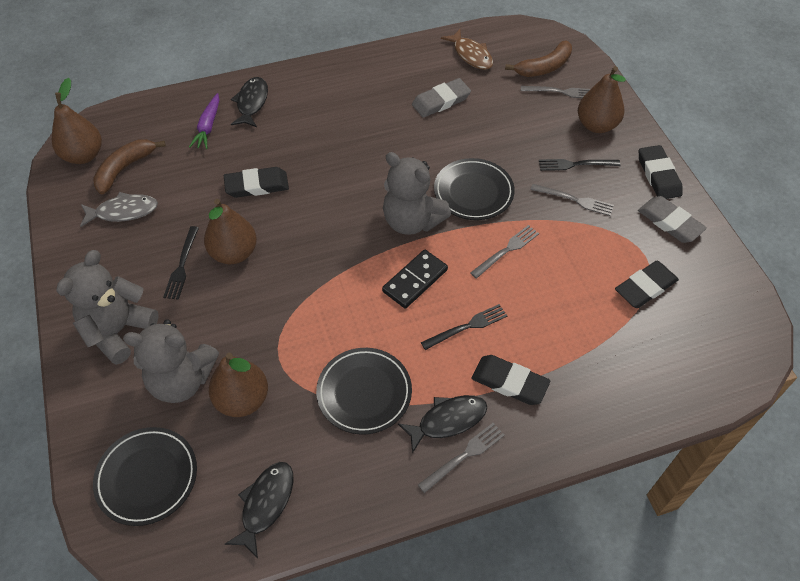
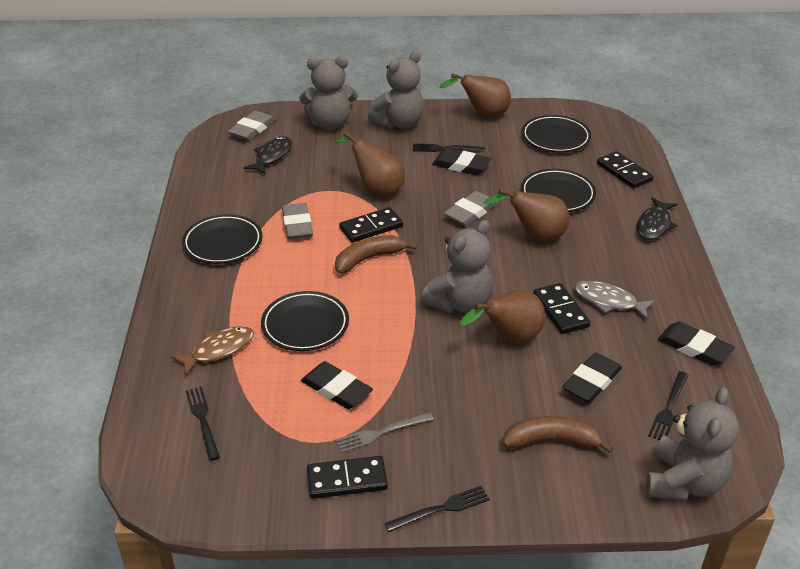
black domino: 1 -> 4
black fish: 3 -> 2
black fork: 3 -> 4
black plate: 3 -> 4
grey eraser: 2 -> 3
grey fork: 4 -> 1
grey teddy bear: 3 -> 4
purple carrot: 1 -> 0

